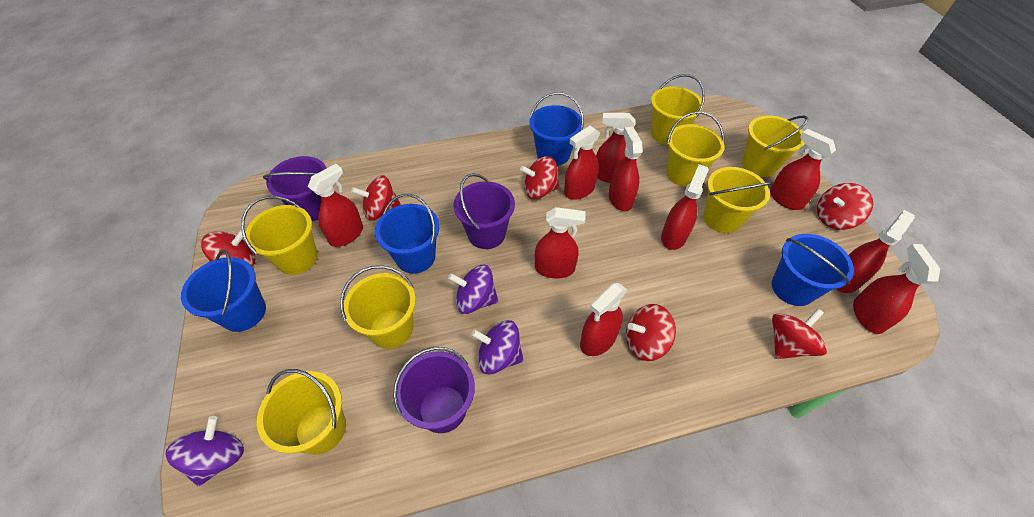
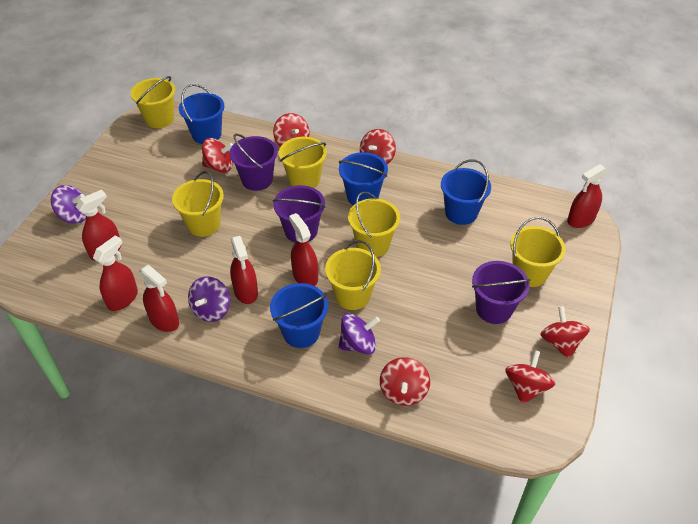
red spray bottle: 10 -> 6
yellow bucket: 7 -> 6

